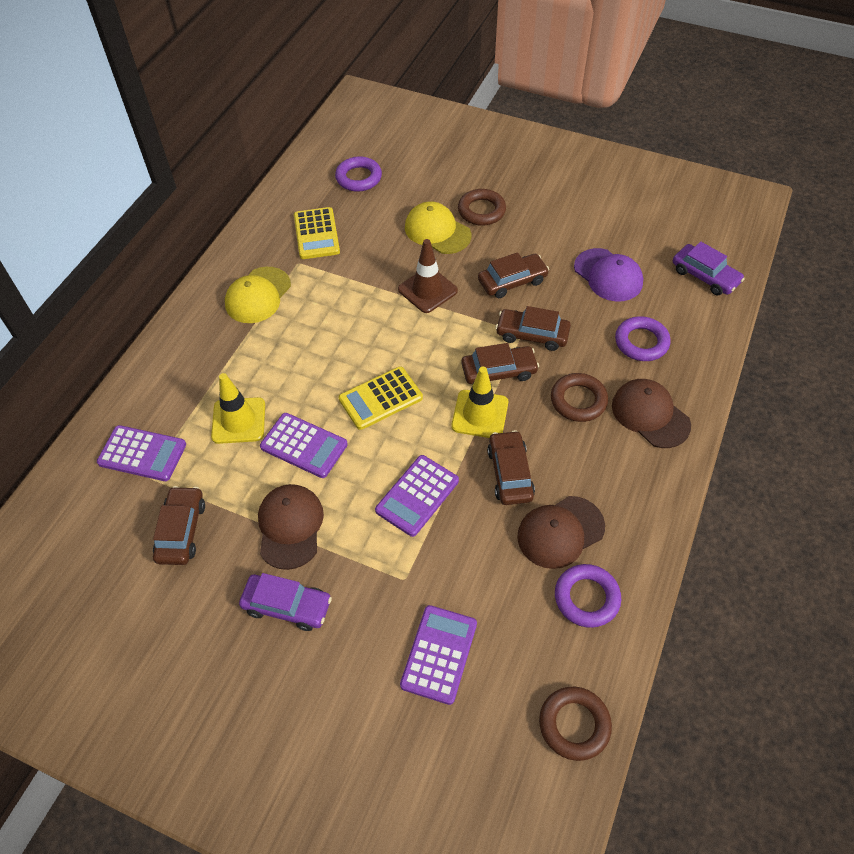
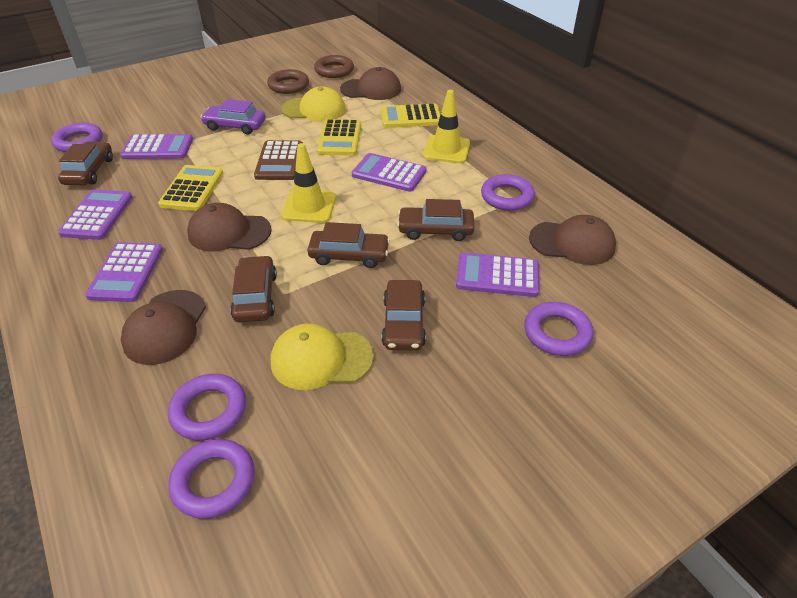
brown calculator: 0 -> 1
brown cap: 3 -> 4
brown ring: 3 -> 2
brown traffic cone: 1 -> 0
purple calculator: 4 -> 5
purple cap: 1 -> 0
purple car: 2 -> 1
purple ring: 3 -> 5
yellow calculator: 2 -> 3

